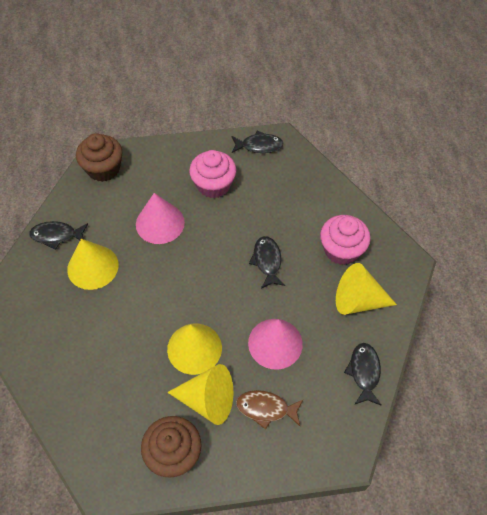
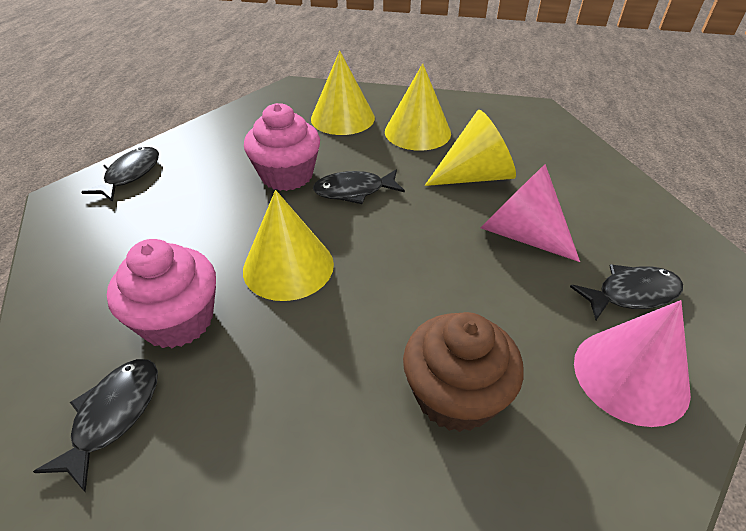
brown cupcake: 2 -> 1
brown fish: 1 -> 0

